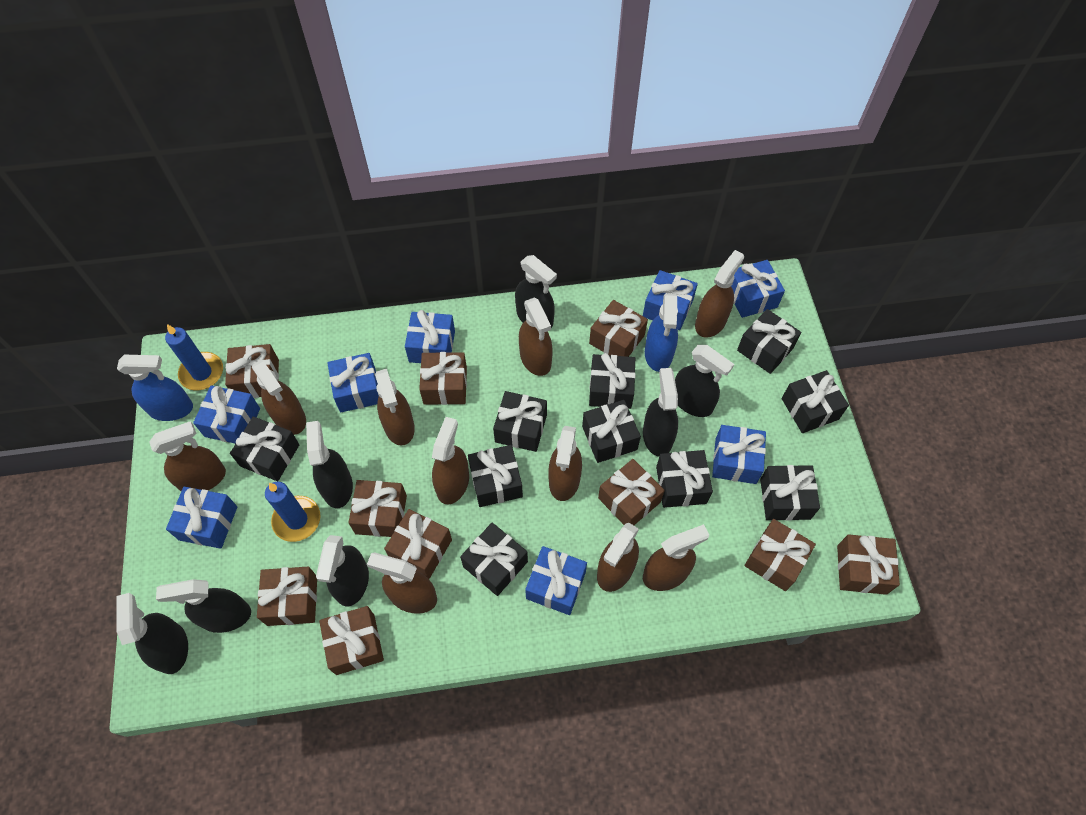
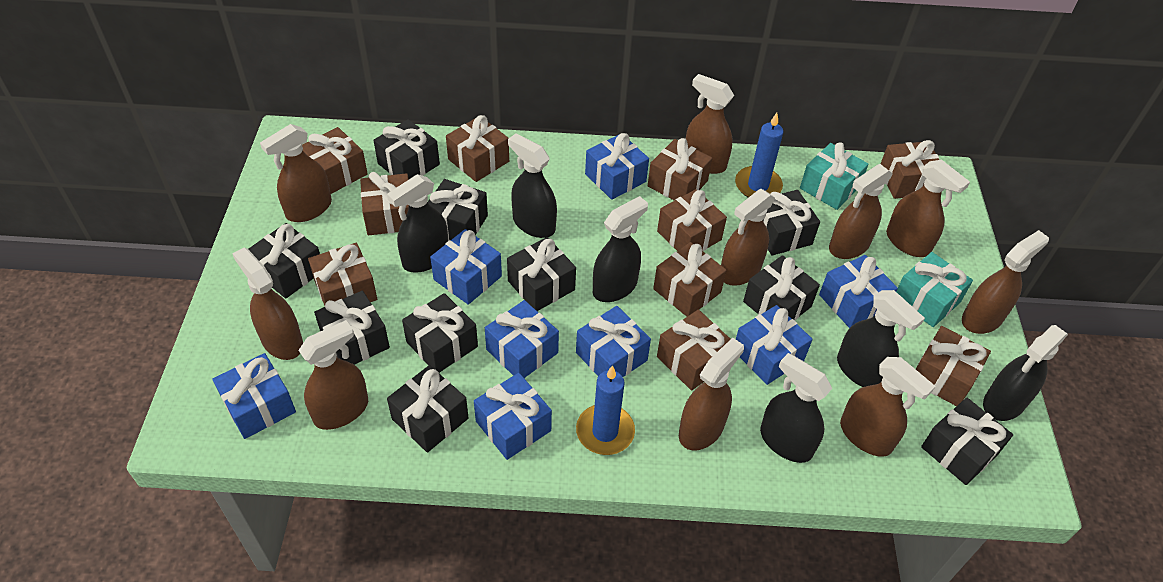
black spray bottle: 7 -> 6
blue spray bottle: 2 -> 0
turquoise gift: 0 -> 2

